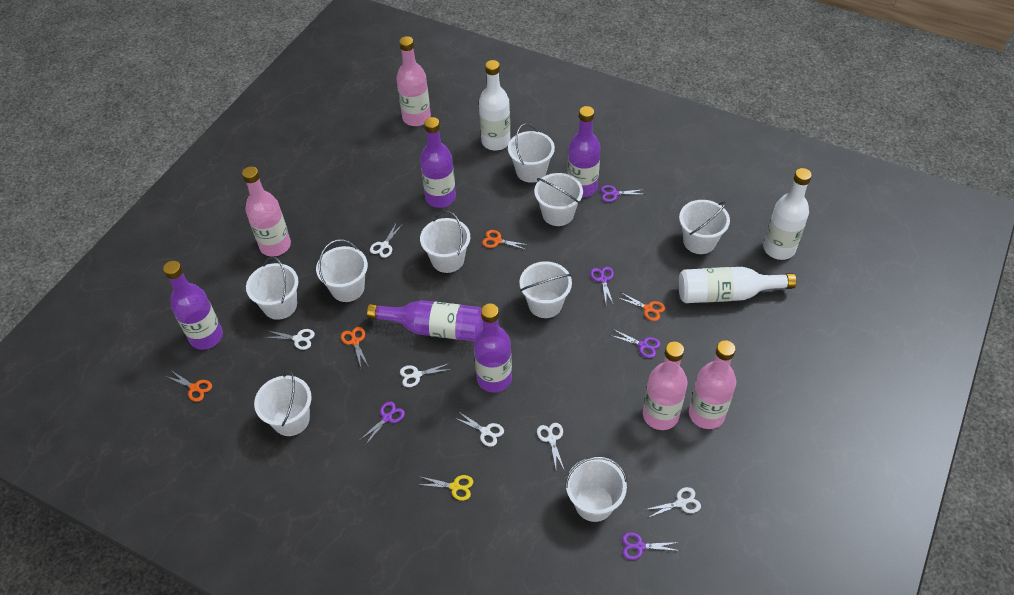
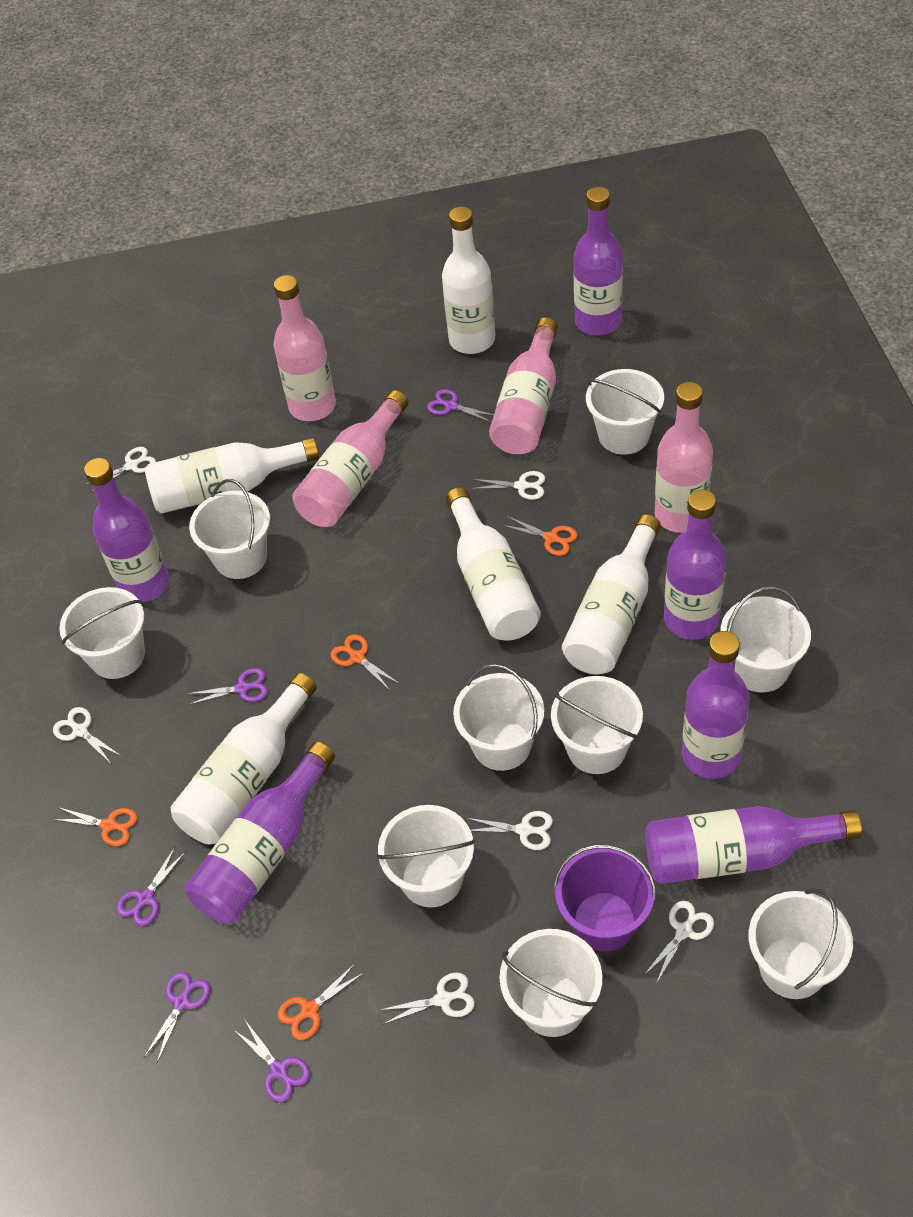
purple bottle: 5 -> 6
purple bucket: 0 -> 1
white bottle: 3 -> 5
yellow scissors: 1 -> 0

